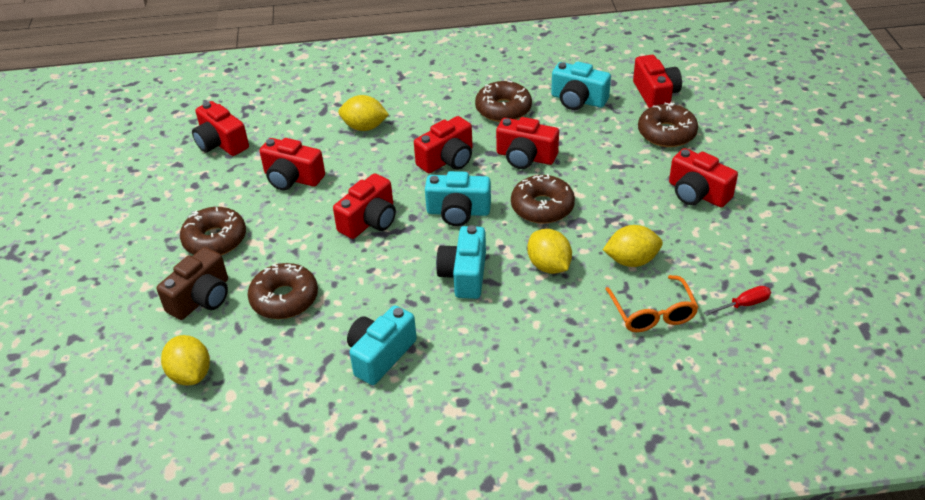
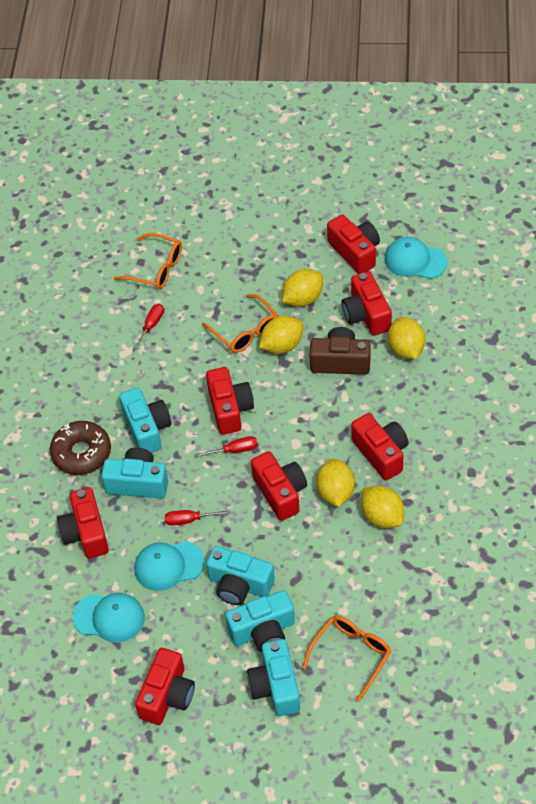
brown donut: 5 -> 1
orange glasses: 1 -> 3
red screwdriver: 1 -> 3
turquoise camera: 4 -> 5
turquoise cap: 0 -> 3
yellow lemon: 4 -> 5

